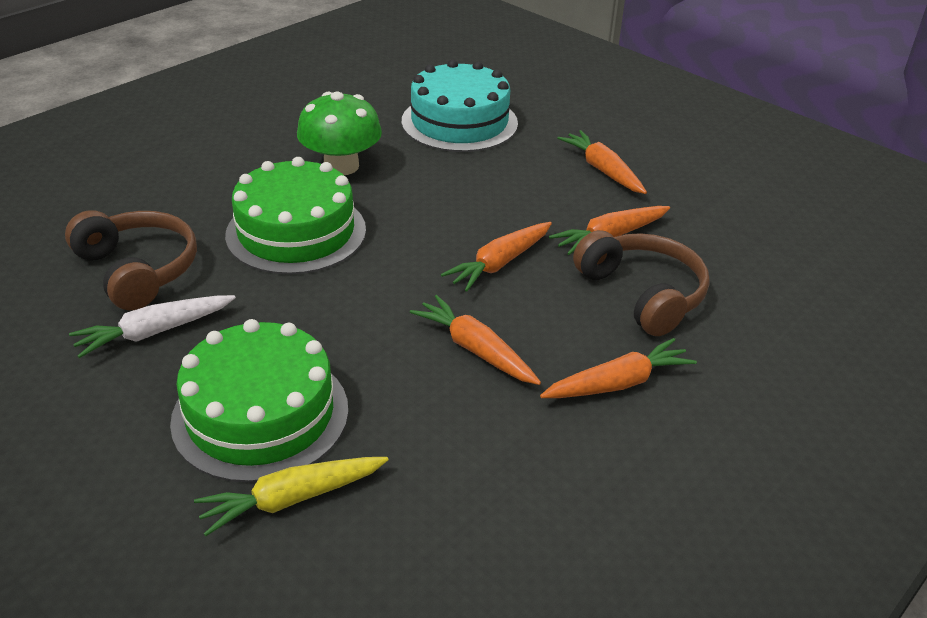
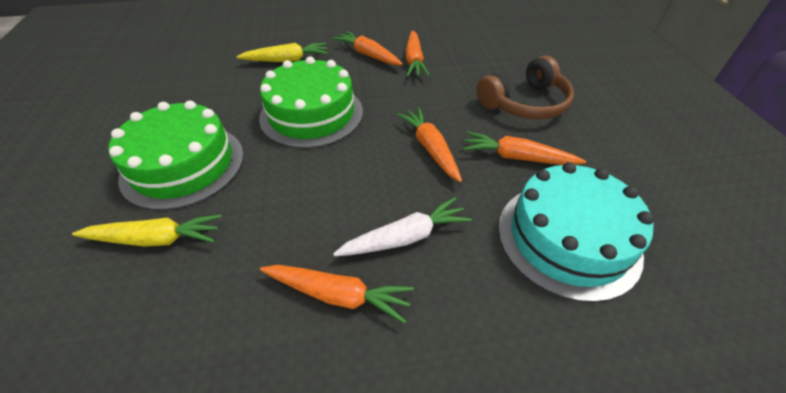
brown headphones: 2 -> 1
green mushroom: 1 -> 0
yellow carrot: 1 -> 2

